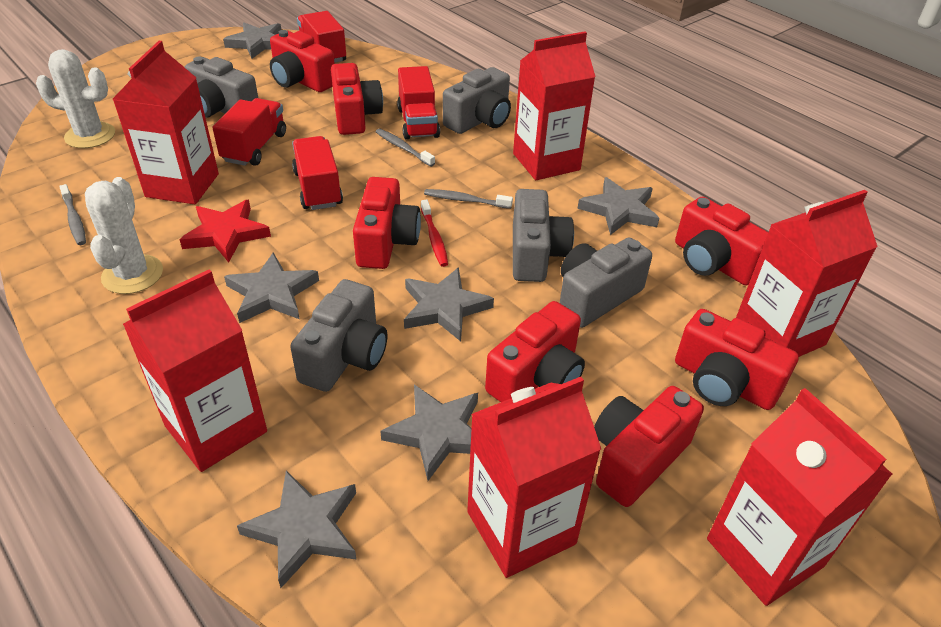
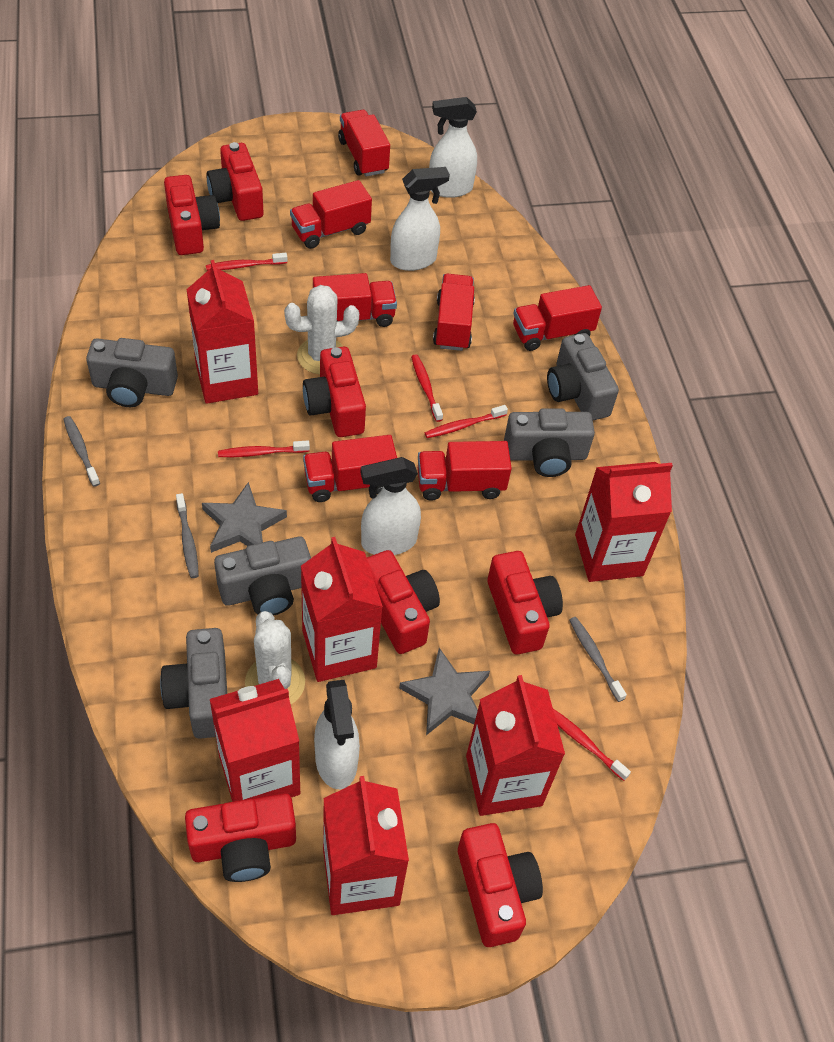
grey star: 6 -> 2
red star: 1 -> 0
red toothbrush: 1 -> 5
red truck: 4 -> 7
white spray bottle: 0 -> 4

